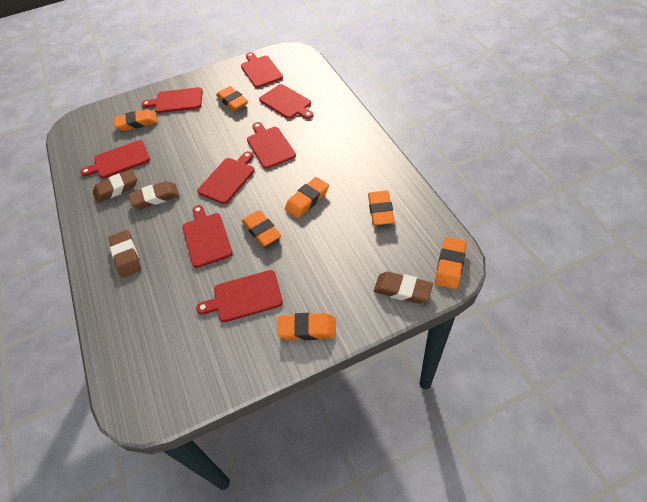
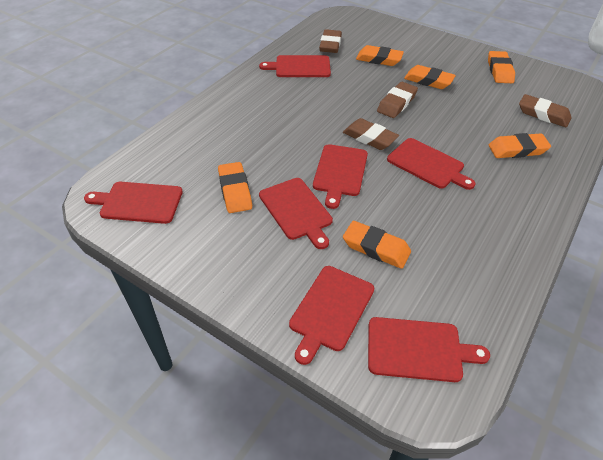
orange eraser: 7 -> 6
red cutting board: 8 -> 7

